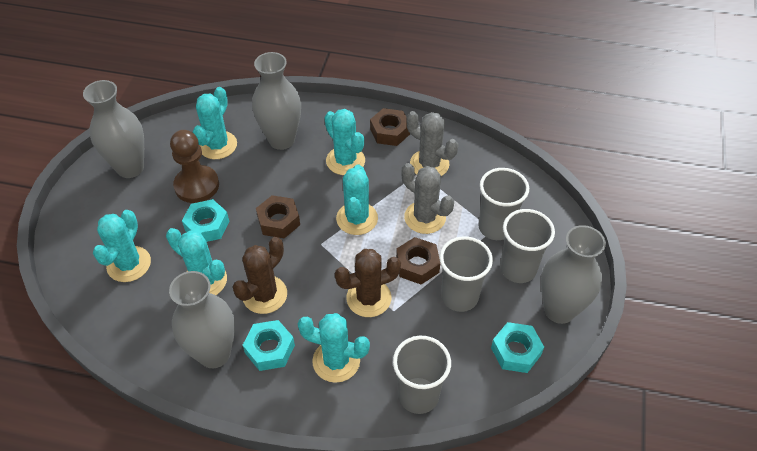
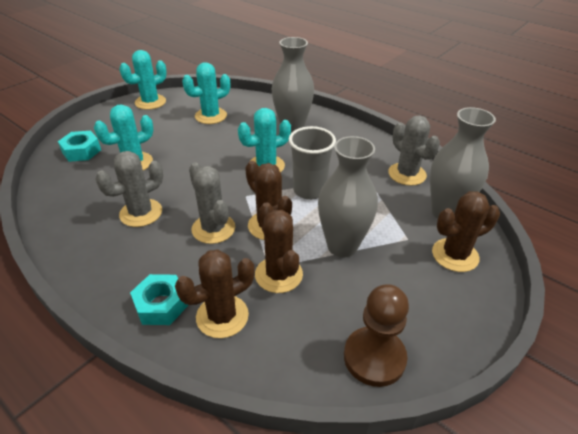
brown cactus: 2 -> 4
brown nut: 3 -> 0
grey cactus: 2 -> 3
grey cup: 4 -> 1
grey vase: 4 -> 3
turquoise cactus: 6 -> 4
turquoise nut: 3 -> 2

